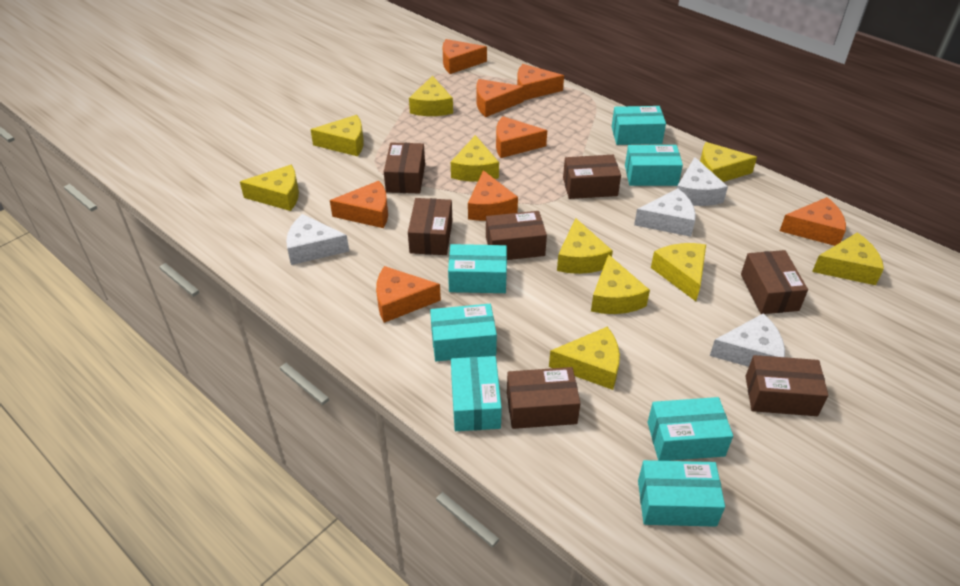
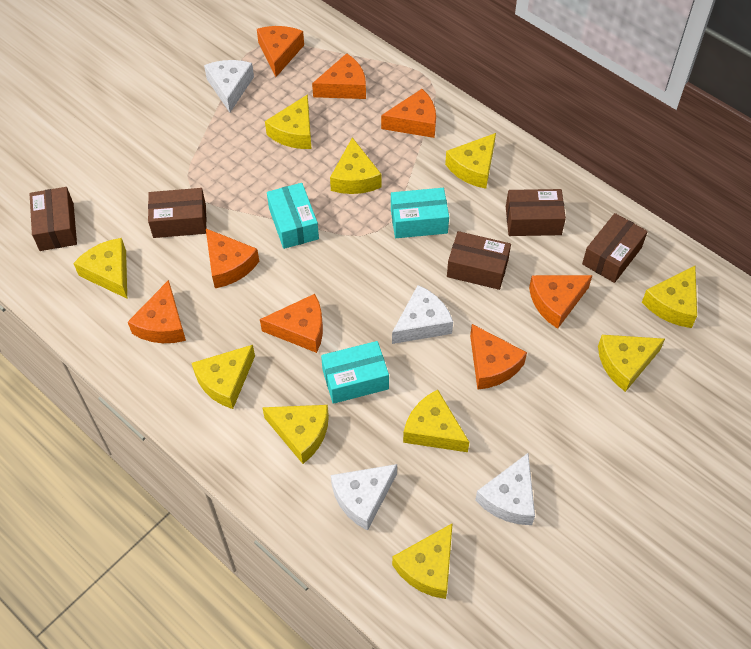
brown box: 7 -> 5
turquoise box: 7 -> 3

